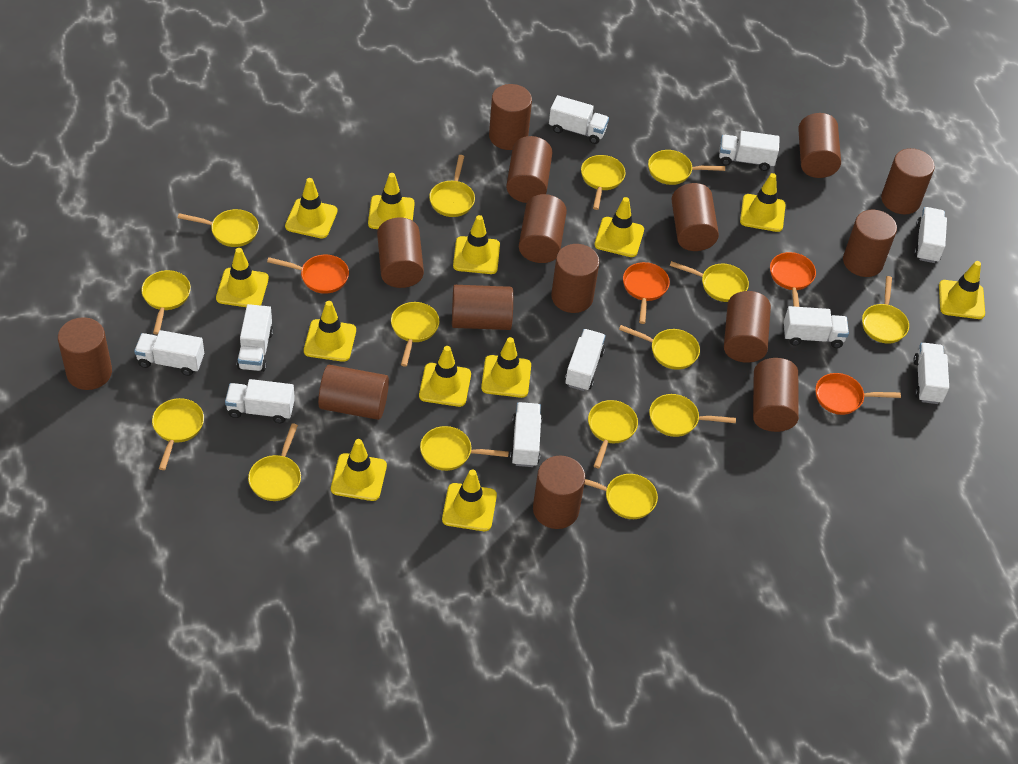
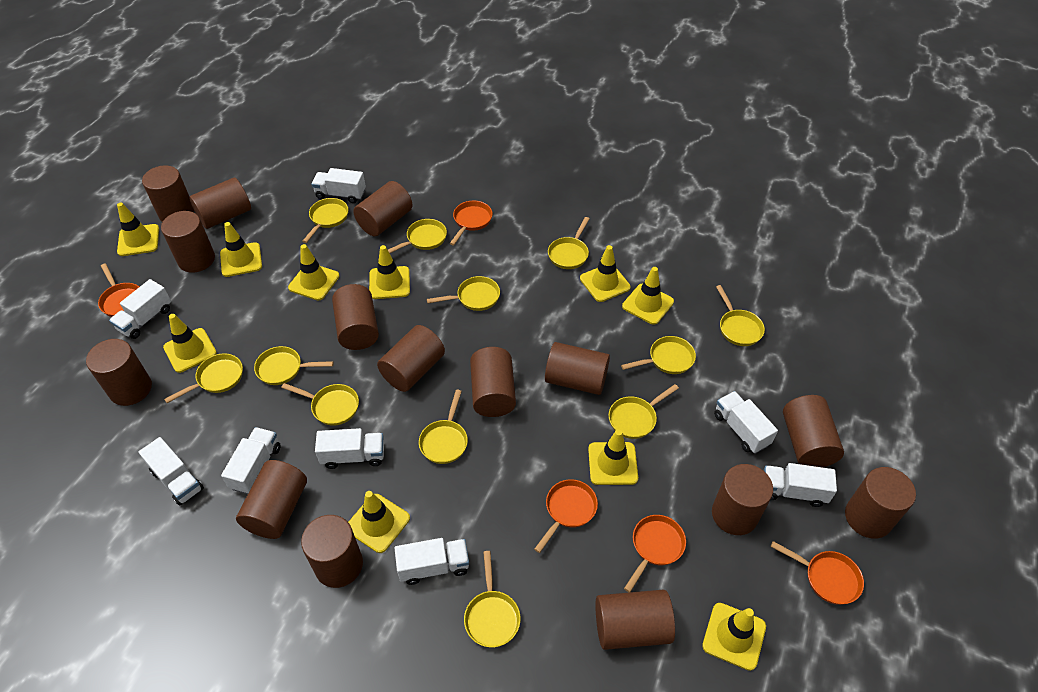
orange pan: 4 -> 5
white truck: 10 -> 8
yellow pan: 15 -> 12
yellow traffic cone: 12 -> 10

